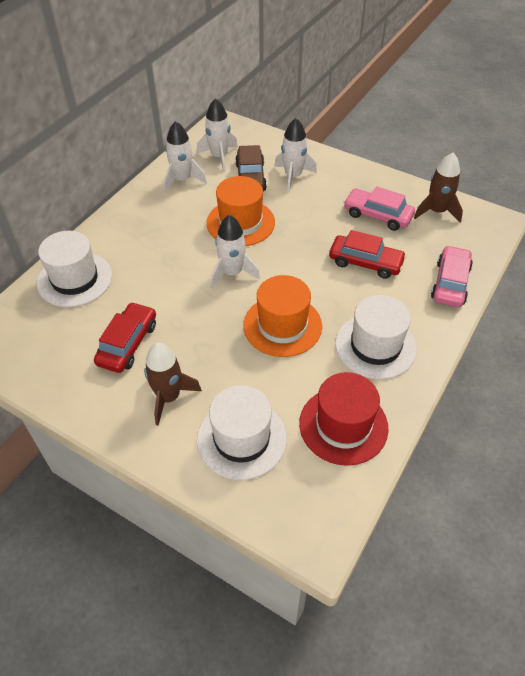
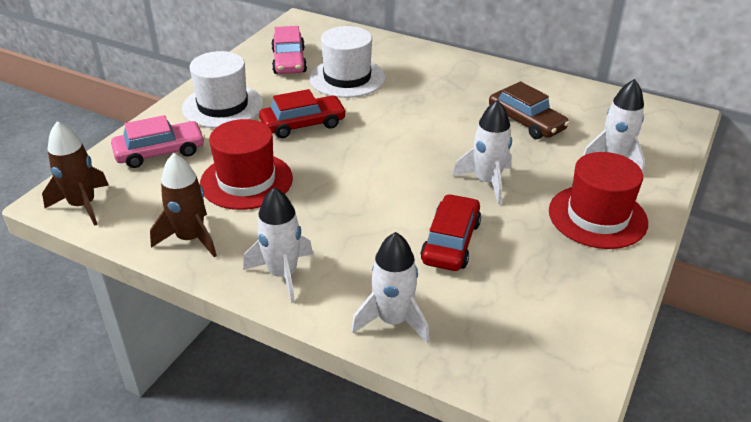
orange hat: 2 -> 0
red hat: 1 -> 2
white hat: 3 -> 2

